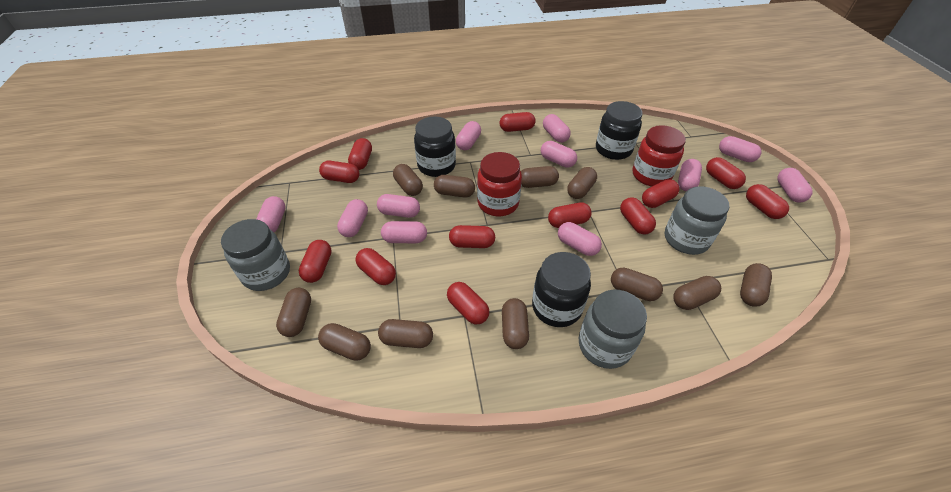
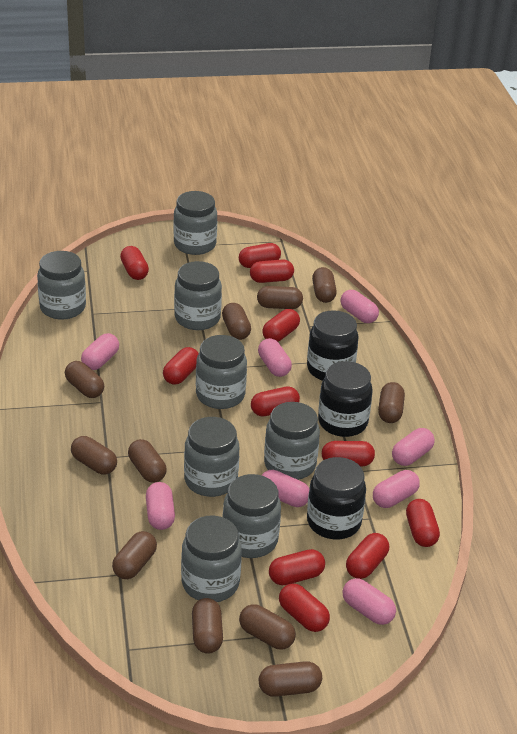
grey jar: 3 -> 8
pink capsule: 11 -> 8
red capsule: 12 -> 11
red jar: 2 -> 0

